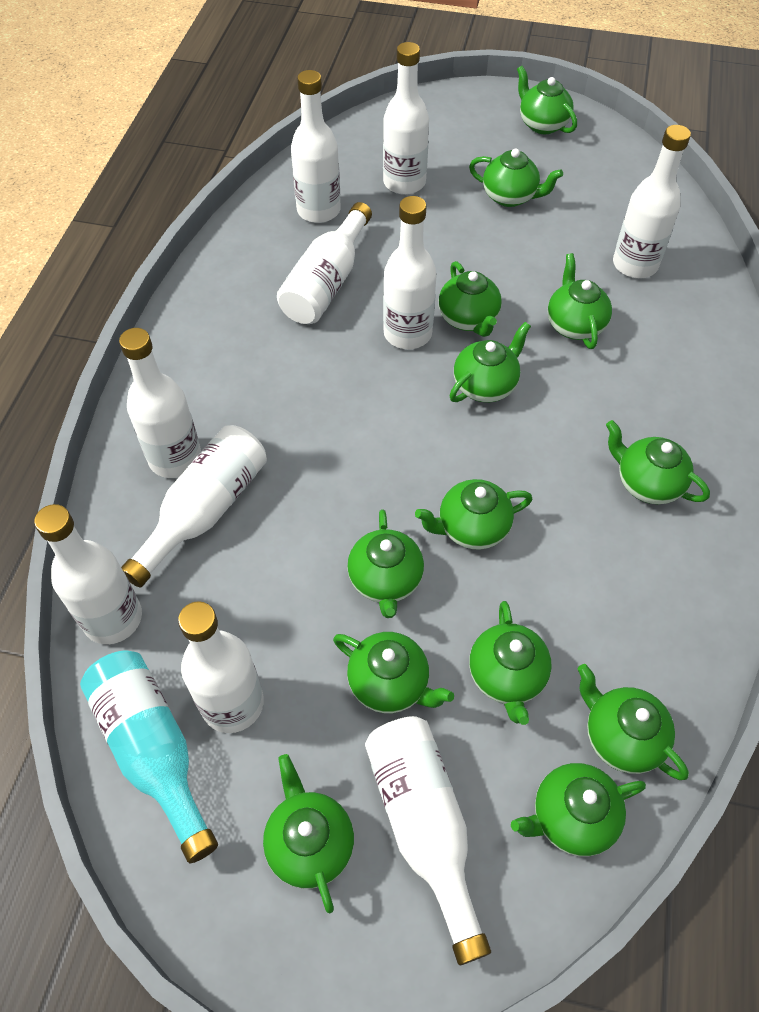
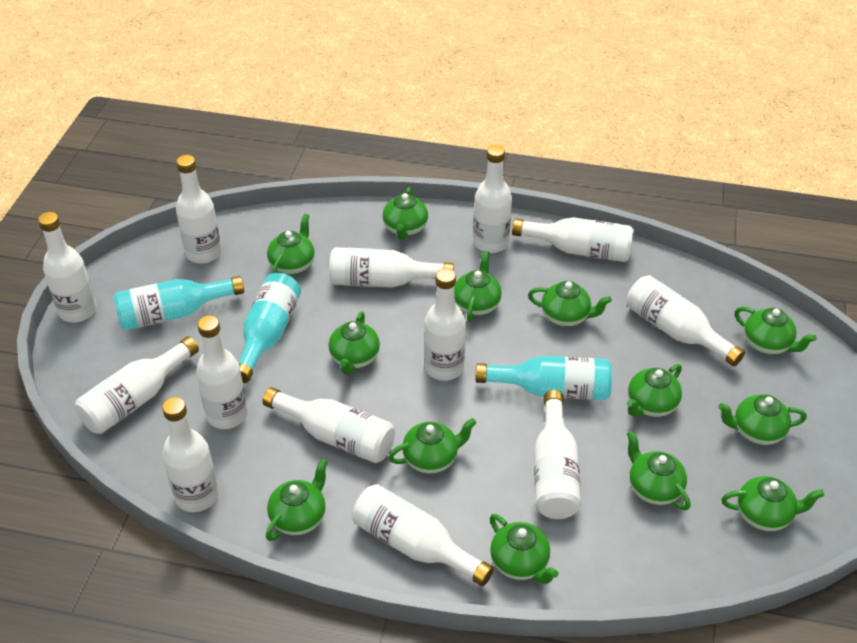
turquoise bottle: 1 -> 3
white bottle: 10 -> 13

